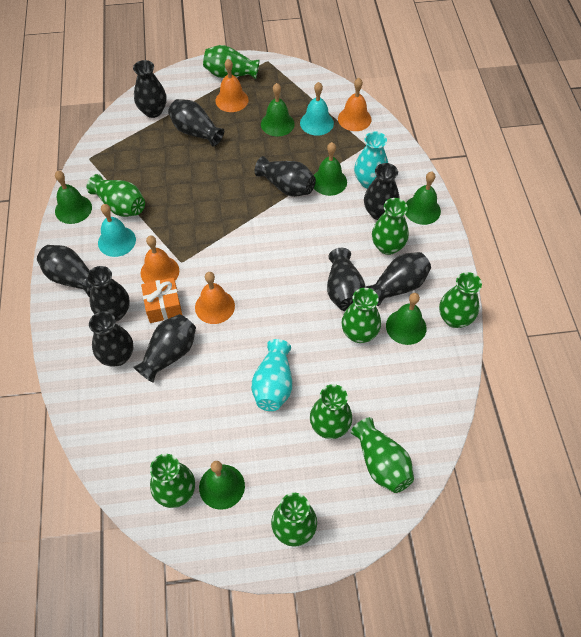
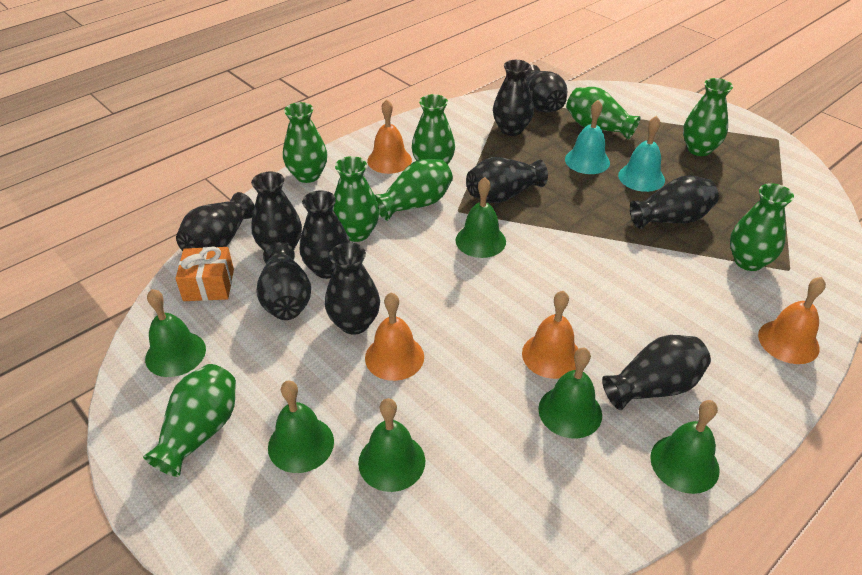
green vase: 9 -> 8
turquoise vase: 2 -> 0

